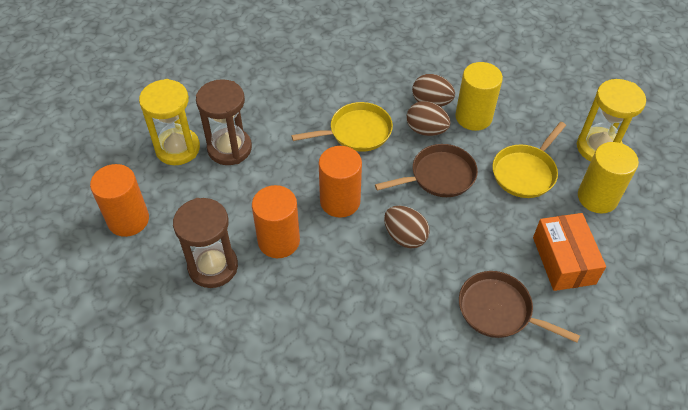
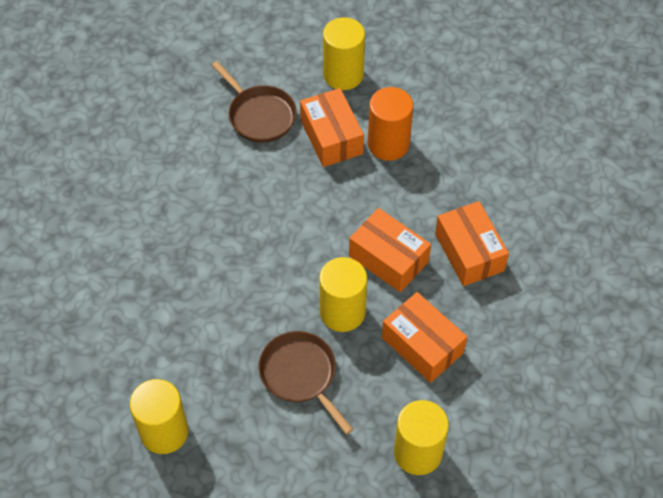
brown egg: 3 -> 0
brown hourglass: 2 -> 0
orange box: 1 -> 4
orange cylinder: 3 -> 1
yellow cylinder: 2 -> 4
yellow hourglass: 2 -> 0
yellow pan: 2 -> 0

